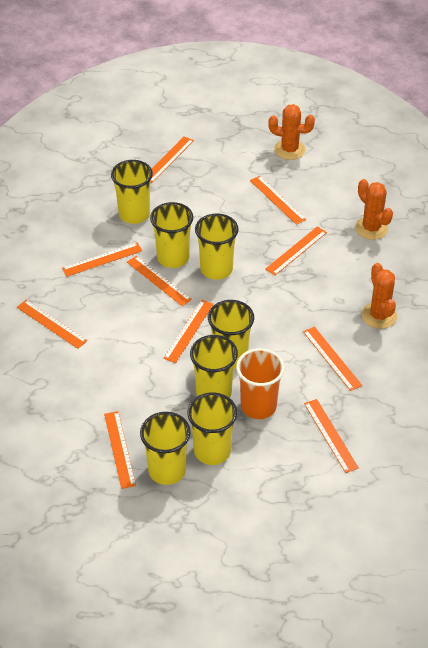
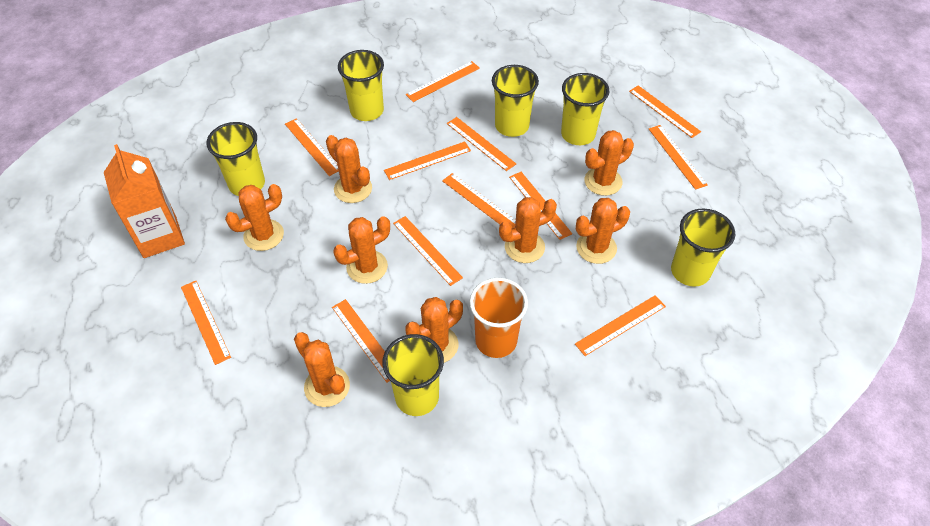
orange cactus: 3 -> 8
orange carton: 0 -> 1
orange ruler: 10 -> 12
yellow cup: 7 -> 6

